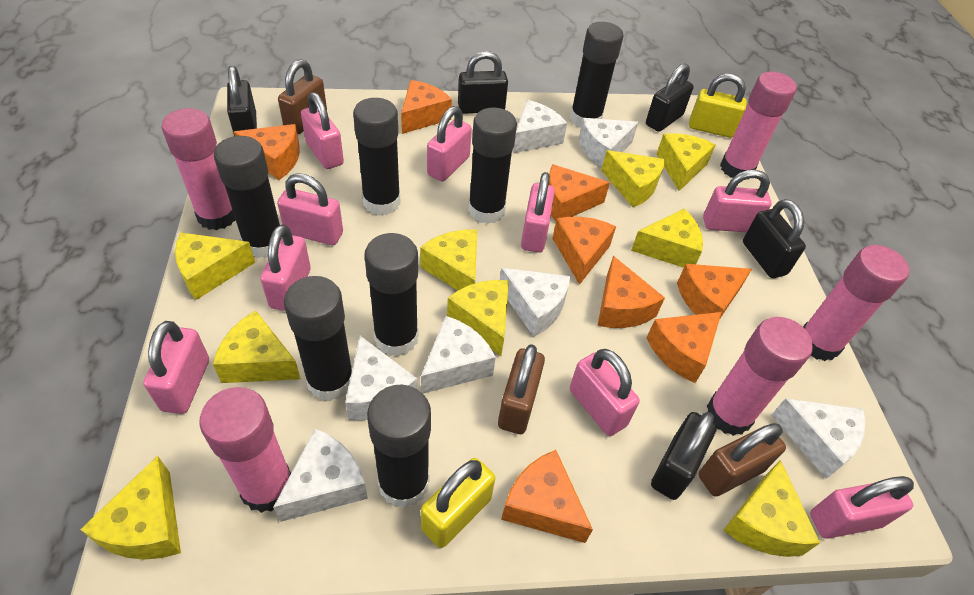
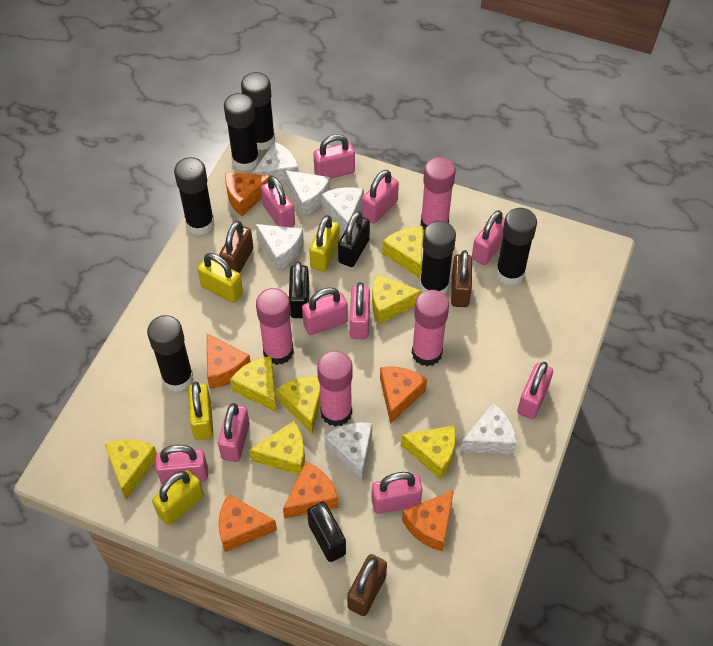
black glue stick: 7 -> 6
black padlock: 5 -> 3
orange cheese: 8 -> 6
pink glue stick: 5 -> 4
pink padlock: 9 -> 10
white cheese: 7 -> 6
yellow cheese: 9 -> 7
yellow padlock: 2 -> 4

